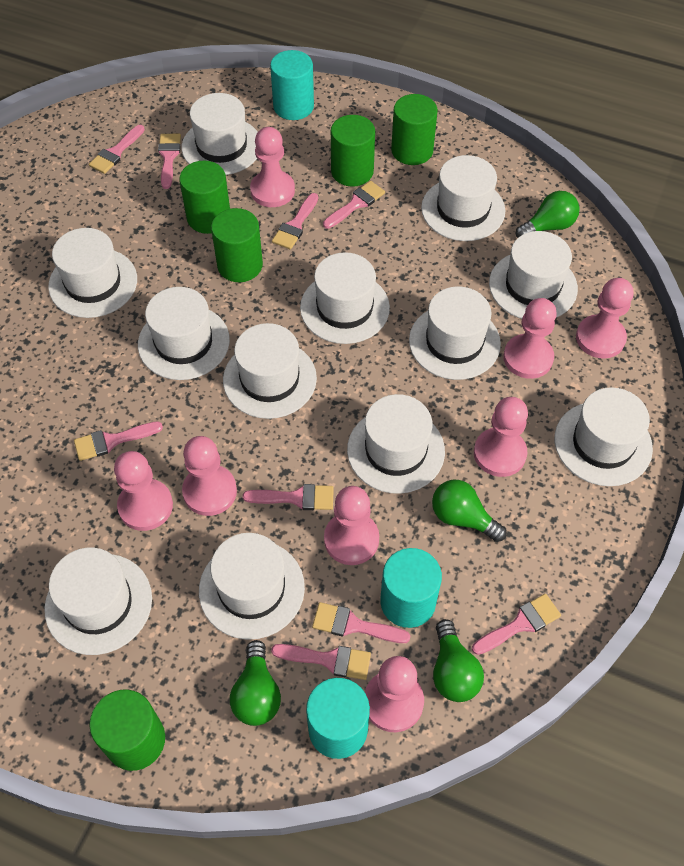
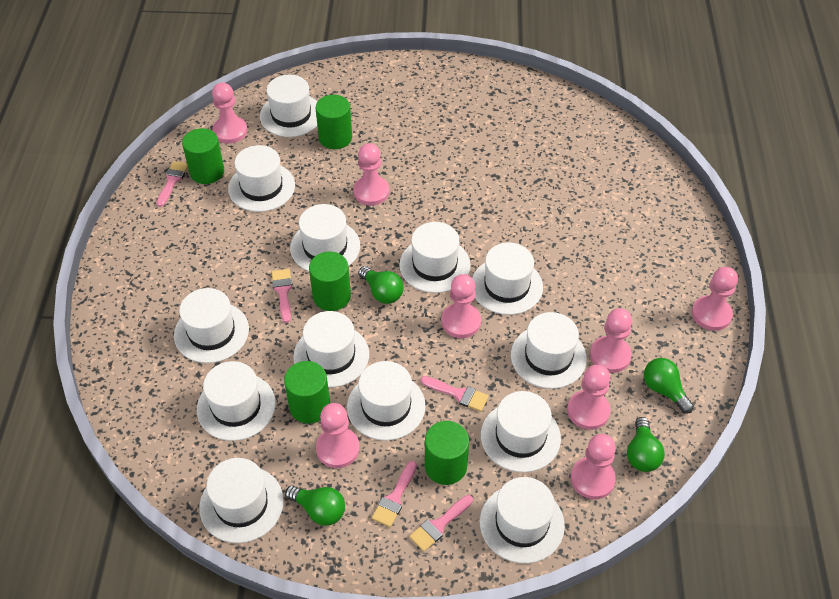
pink brush: 9 -> 5
turquoise cylinder: 3 -> 0
white hat: 12 -> 13

